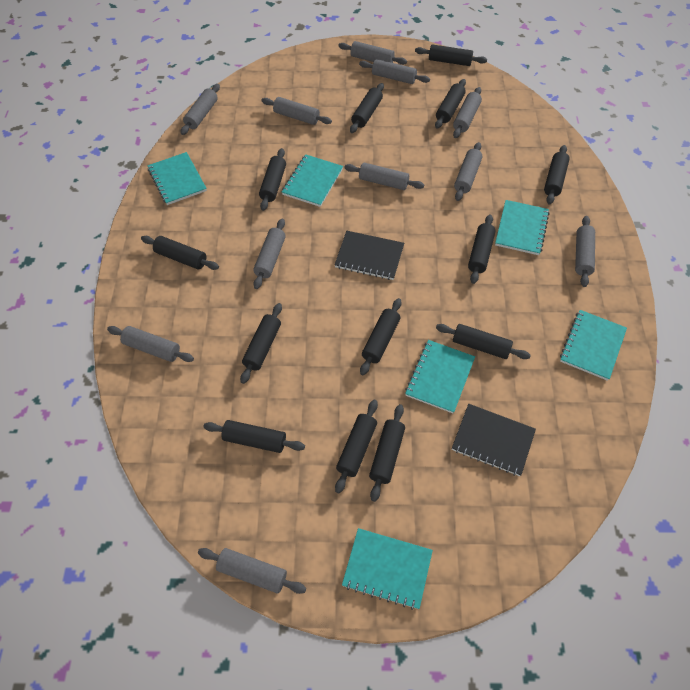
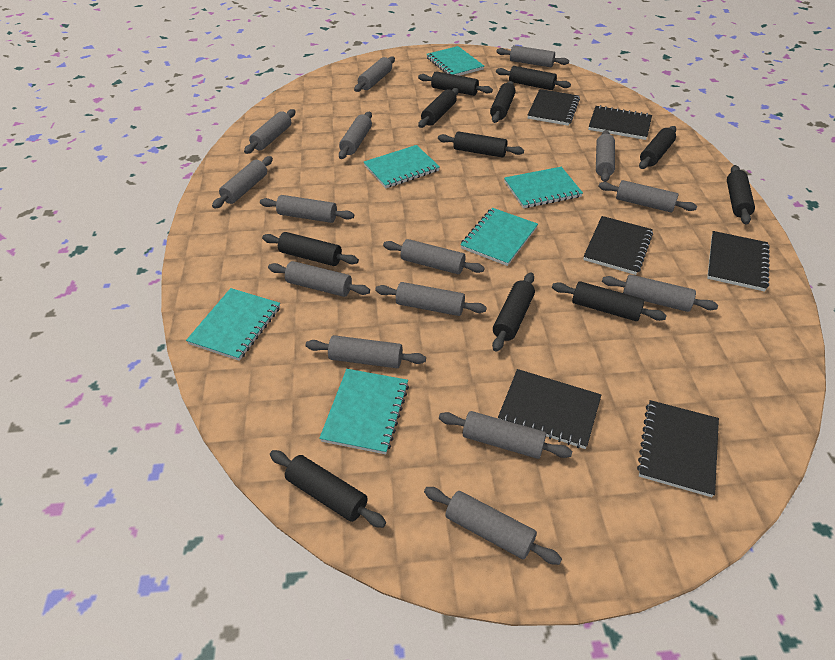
black notebook: 2 -> 6
black rolling pin: 13 -> 11
grey rolling pin: 11 -> 15

